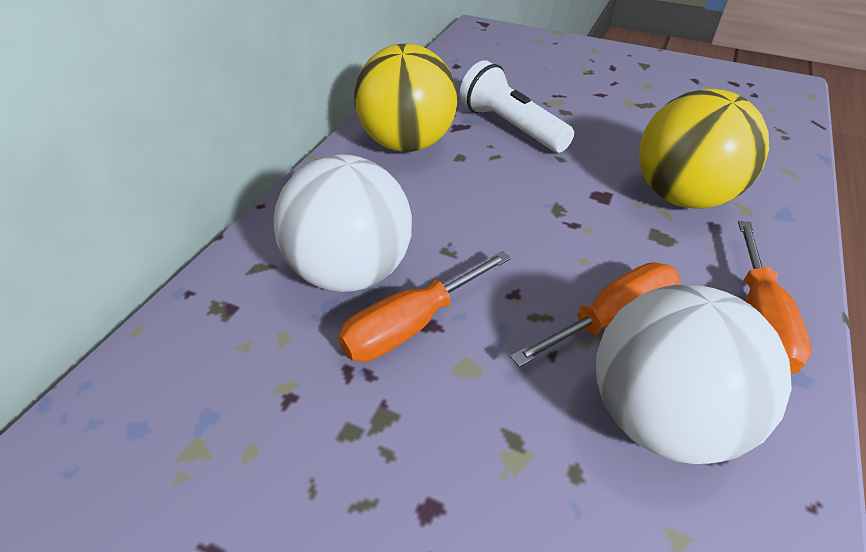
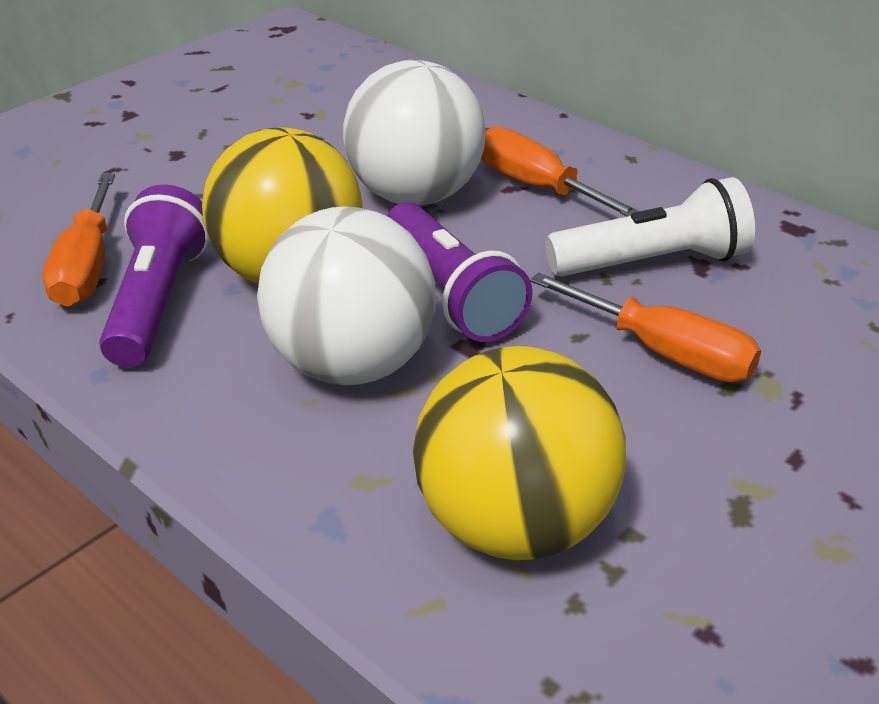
purple flashlight: 0 -> 2

